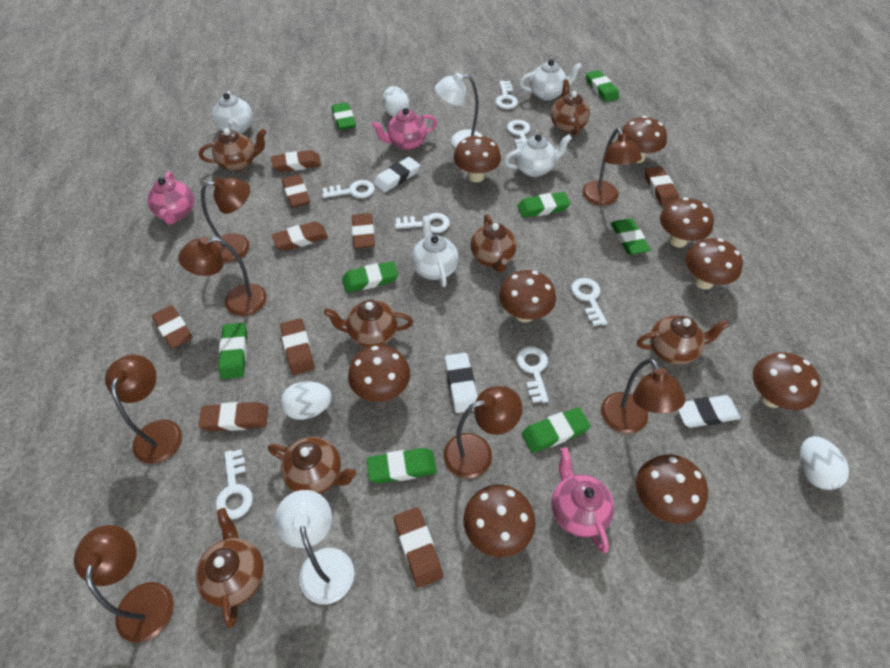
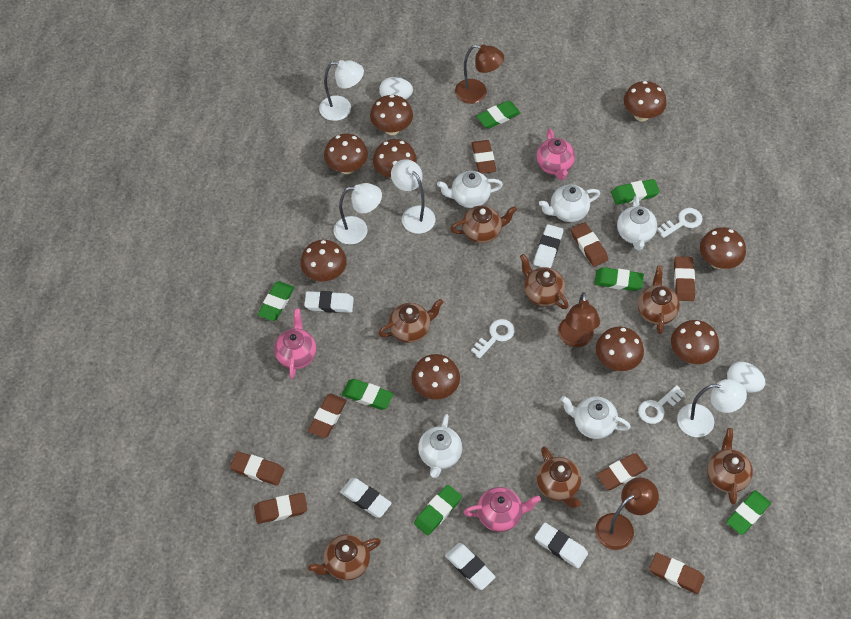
brown eraser: 9 -> 8
brown lamp: 7 -> 3
green eraser: 8 -> 7
white egg: 3 -> 2
white eraser: 3 -> 5
white key: 7 -> 3
white lamp: 2 -> 4
white teapot: 4 -> 5

